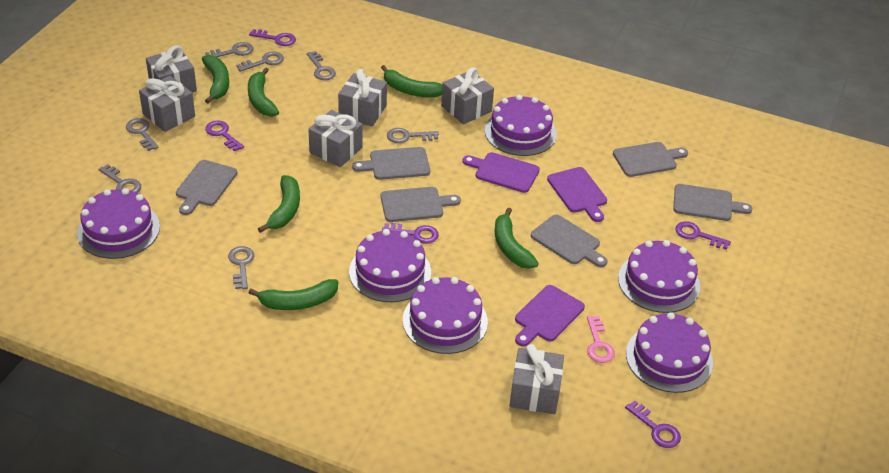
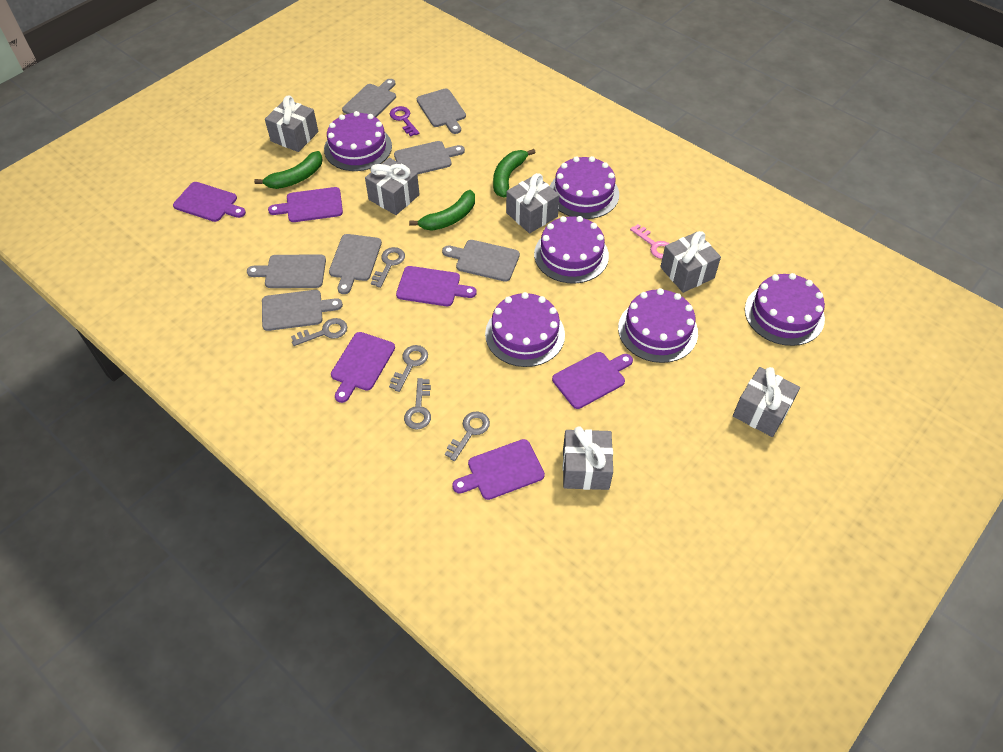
green banana: 6 -> 3
grey cutting board: 6 -> 7
grey key: 7 -> 5
purple cutting board: 3 -> 6
purple key: 5 -> 1

